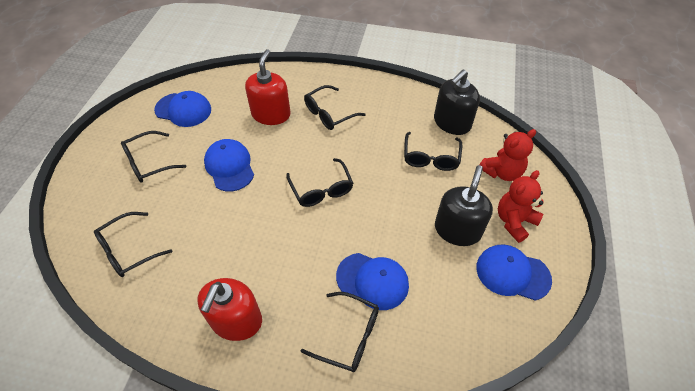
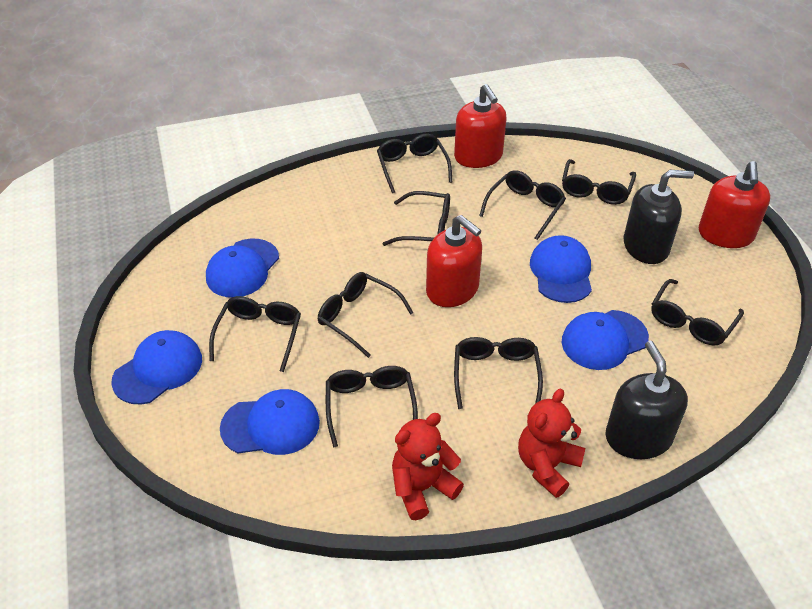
black glasses: 6 -> 9
blue cap: 4 -> 5
red soap dispenser: 2 -> 3

